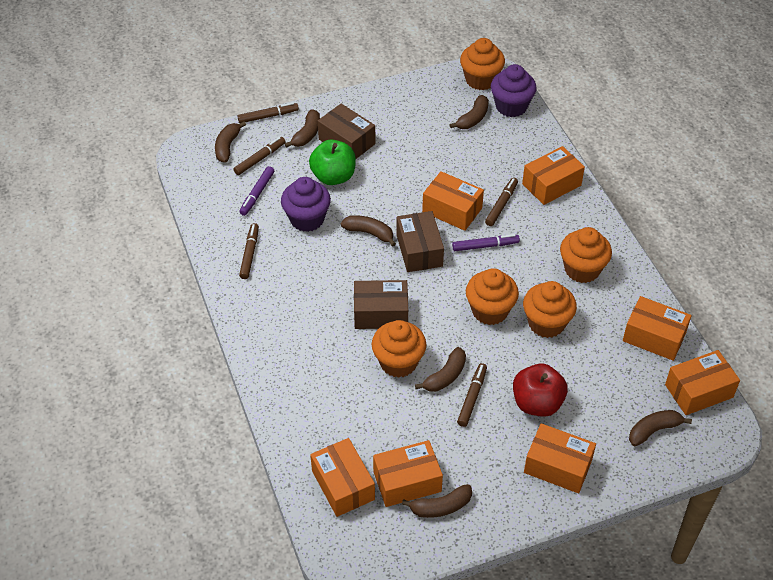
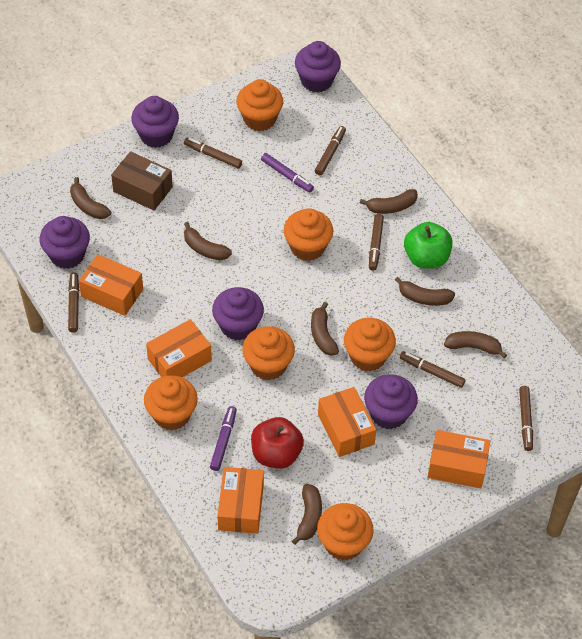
brown box: 3 -> 1
brown marker: 5 -> 6
orange box: 7 -> 5
orange cupcake: 5 -> 6
purple cupcake: 2 -> 5

